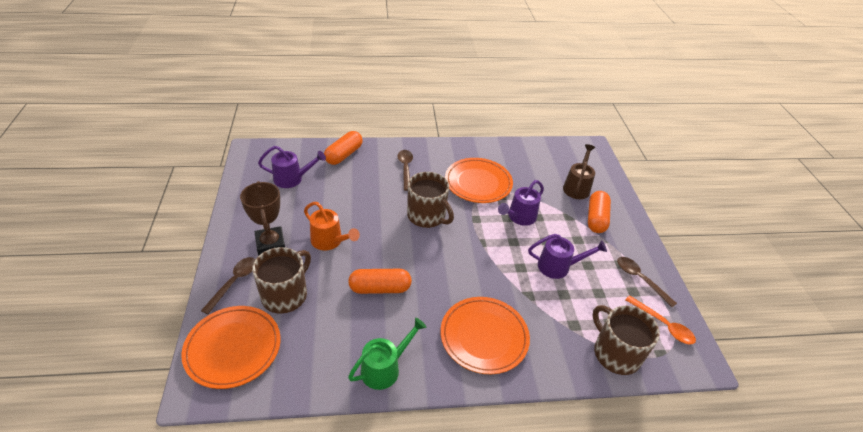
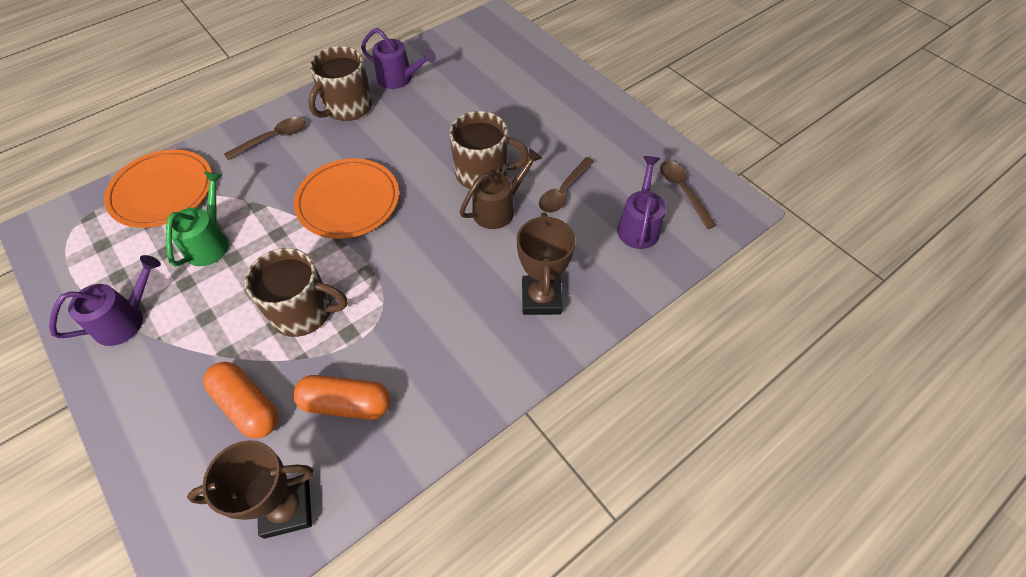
brown trophy: 1 -> 2
orange capsule: 3 -> 2
orange plate: 3 -> 2
orange spoon: 1 -> 0
orange watering can: 1 -> 0

